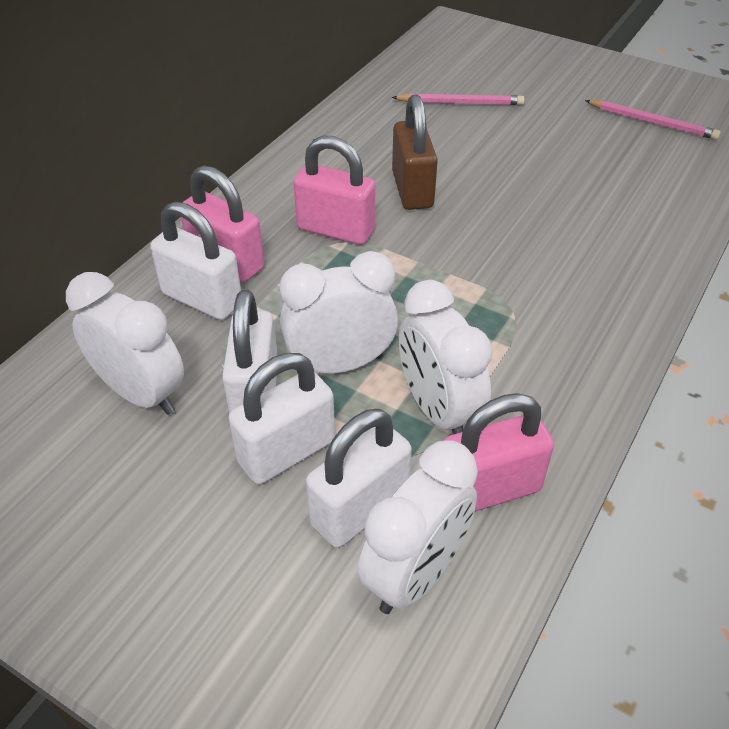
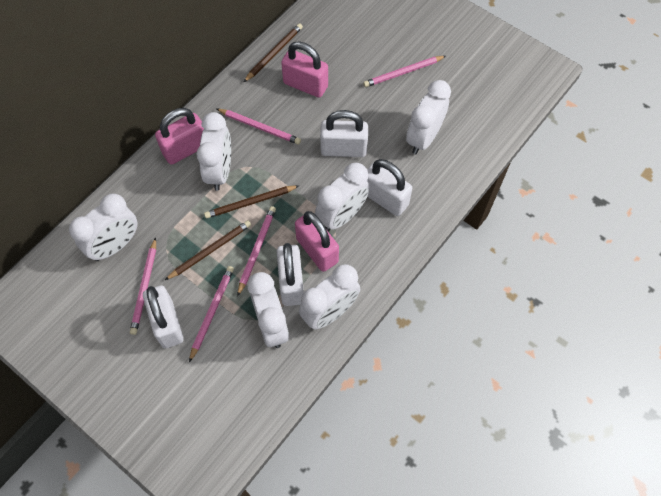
brown padlock: 1 -> 0
brown pencil: 0 -> 3
pink pencil: 2 -> 5
white clock: 4 -> 6

